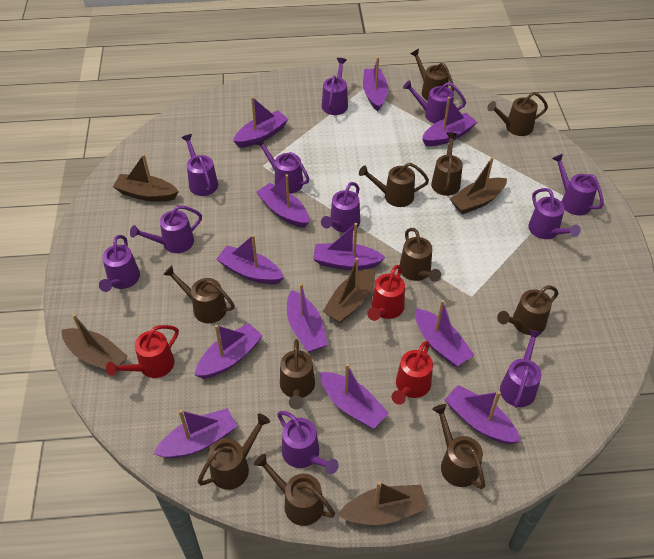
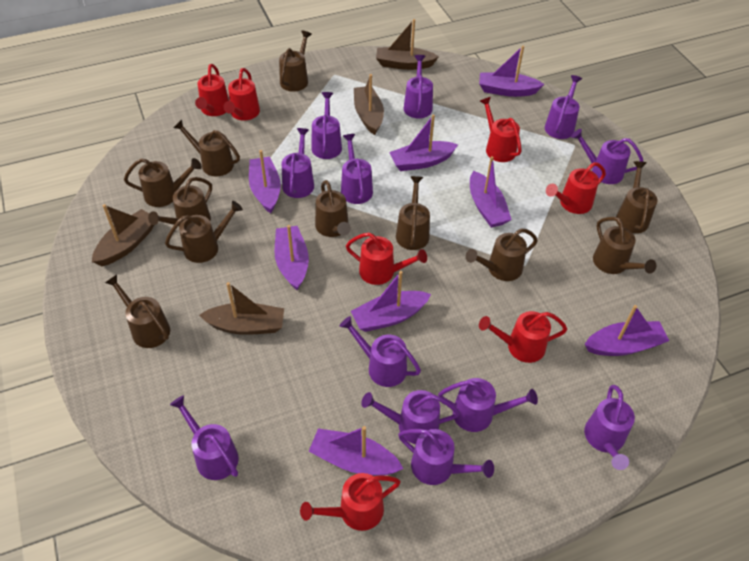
brown boat: 5 -> 4
purple boat: 12 -> 8
purple watering can: 11 -> 12
red watering can: 3 -> 7

